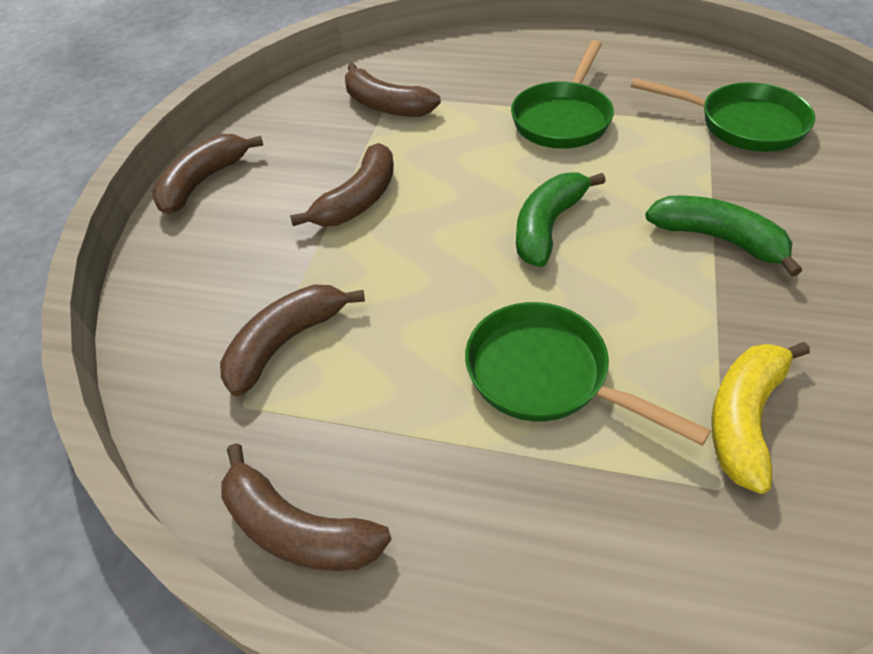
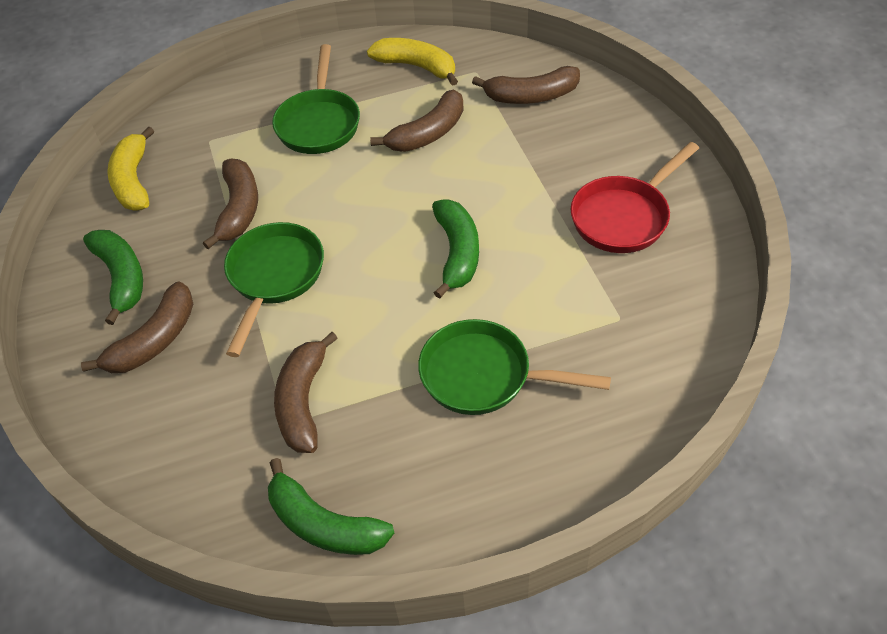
green banana: 2 -> 3
red pan: 0 -> 1
yellow banana: 1 -> 2

